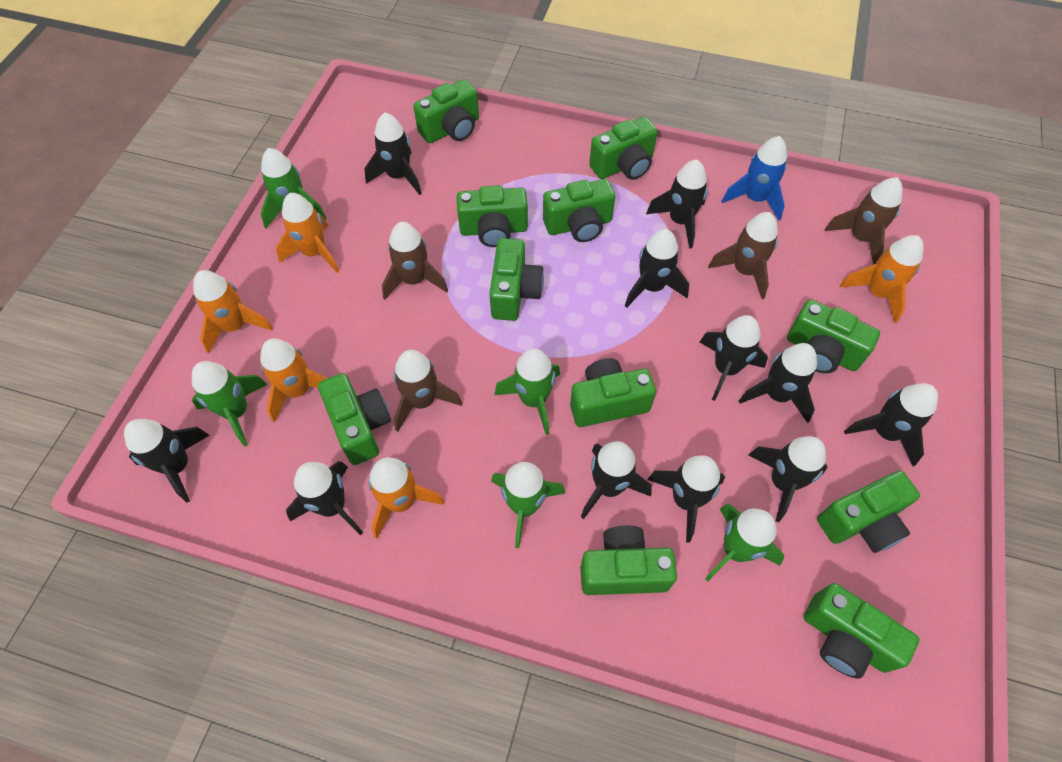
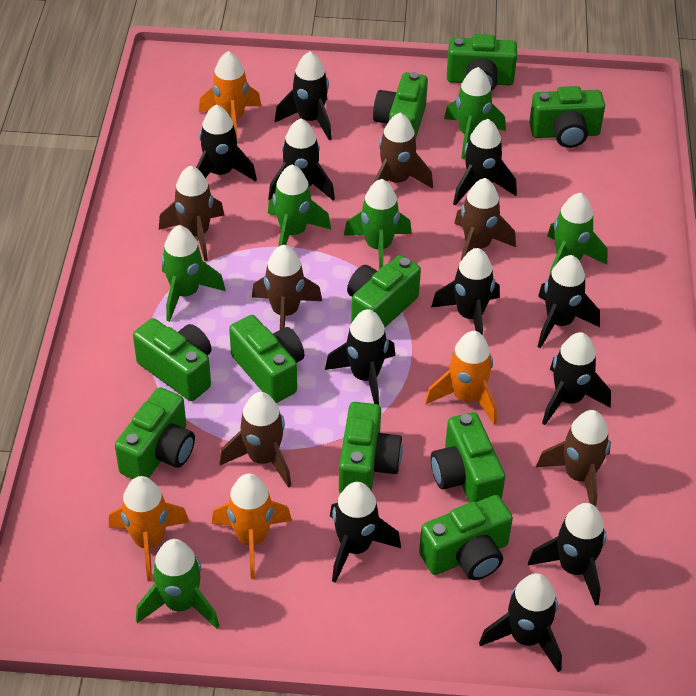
blue rocket: 1 -> 0
brown rocket: 4 -> 6
green camera: 11 -> 10
green rocket: 5 -> 6
orange rocket: 5 -> 4

